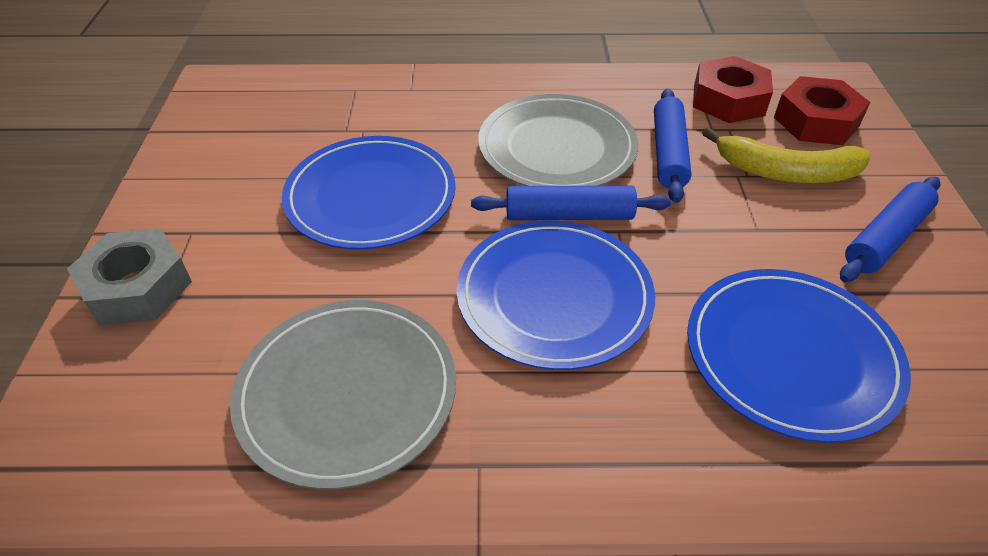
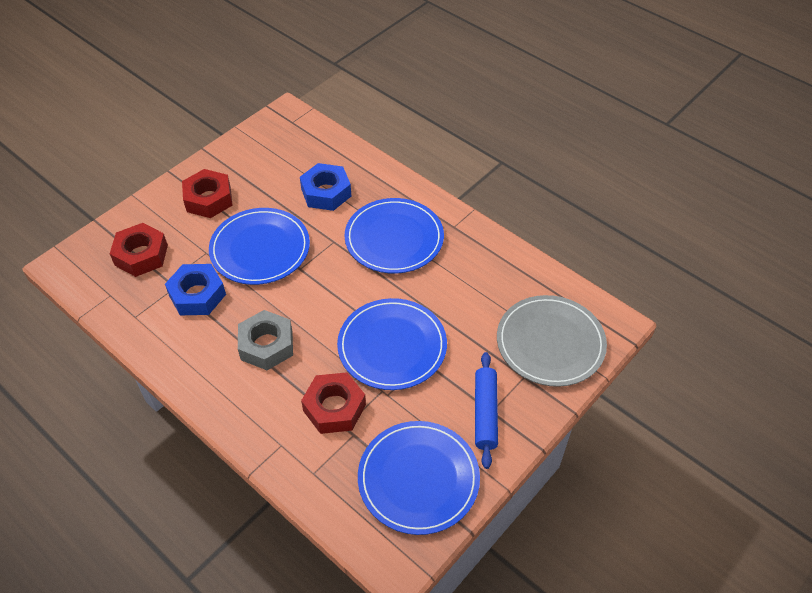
blue nut: 0 -> 2
blue plate: 3 -> 4
blue rolling pin: 3 -> 1
grey plate: 2 -> 1
red nut: 2 -> 3
yellow banana: 1 -> 0

